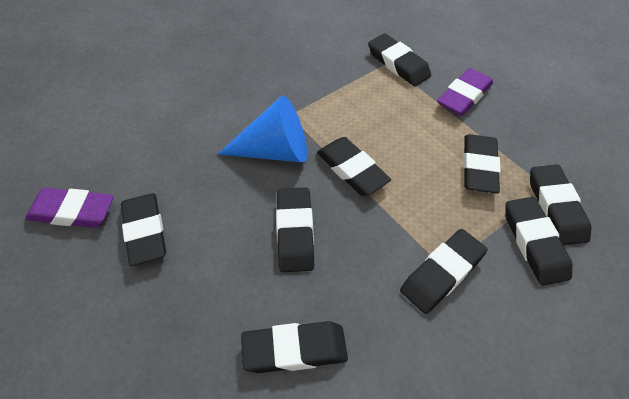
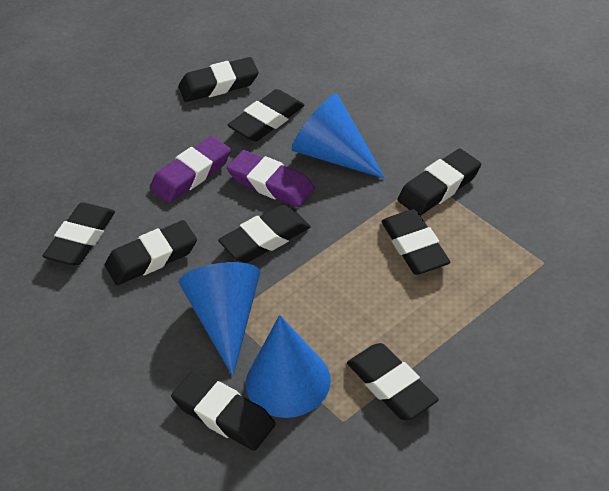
blue cone: 1 -> 3

